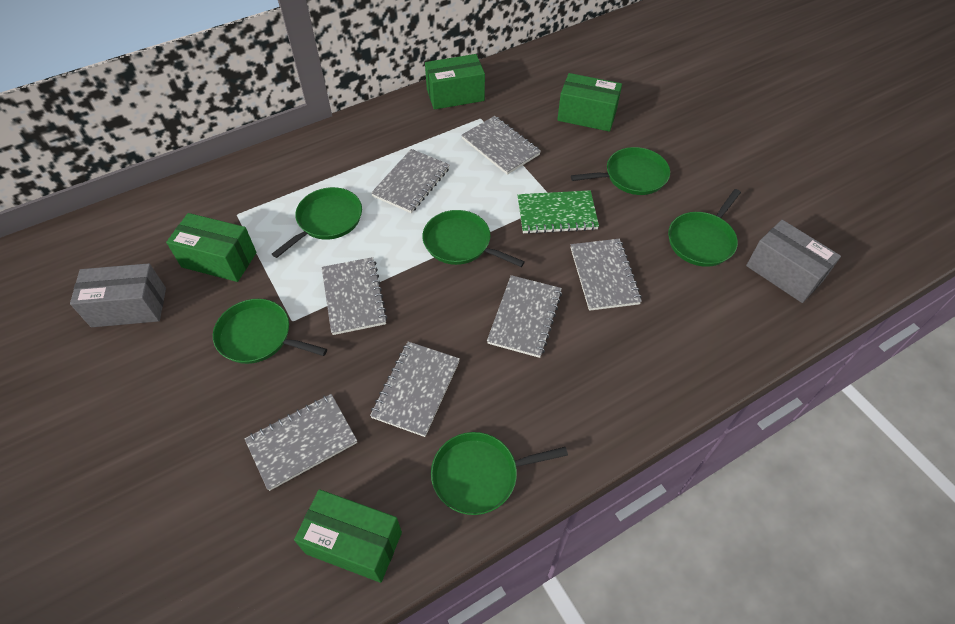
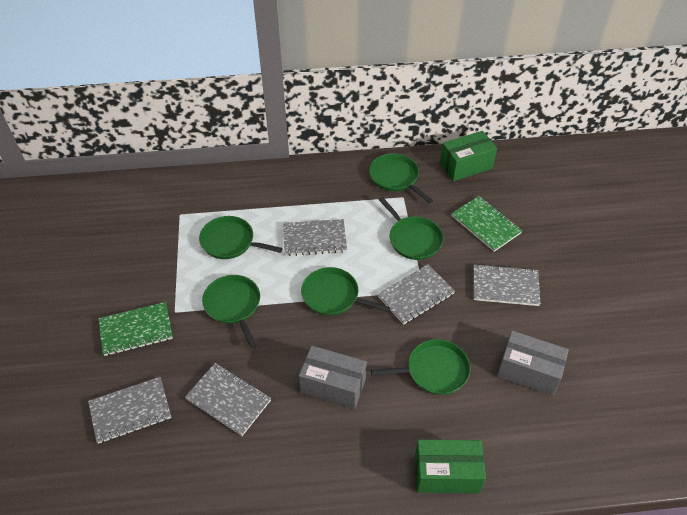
green box: 4 -> 2
green notebook: 1 -> 2
grey notebook: 7 -> 5

